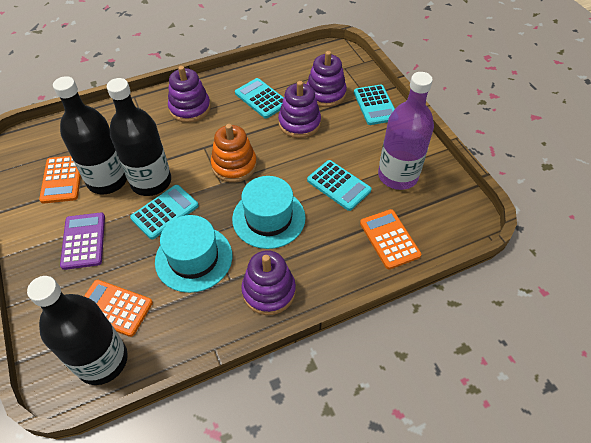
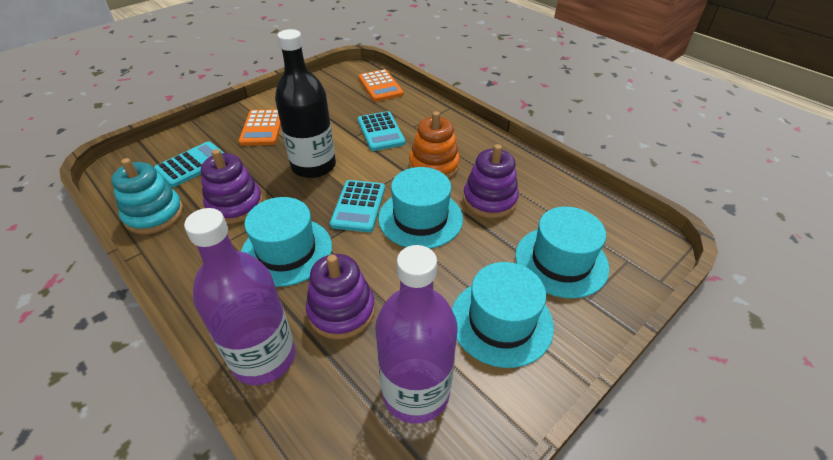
black bottle: 3 -> 1
orange calculator: 3 -> 2
purple bottle: 1 -> 2
purple calculator: 1 -> 0
purple stacking toy: 4 -> 3
turquoise calculator: 4 -> 3
turquoise hat: 2 -> 4
turquoise stacking toy: 0 -> 1

